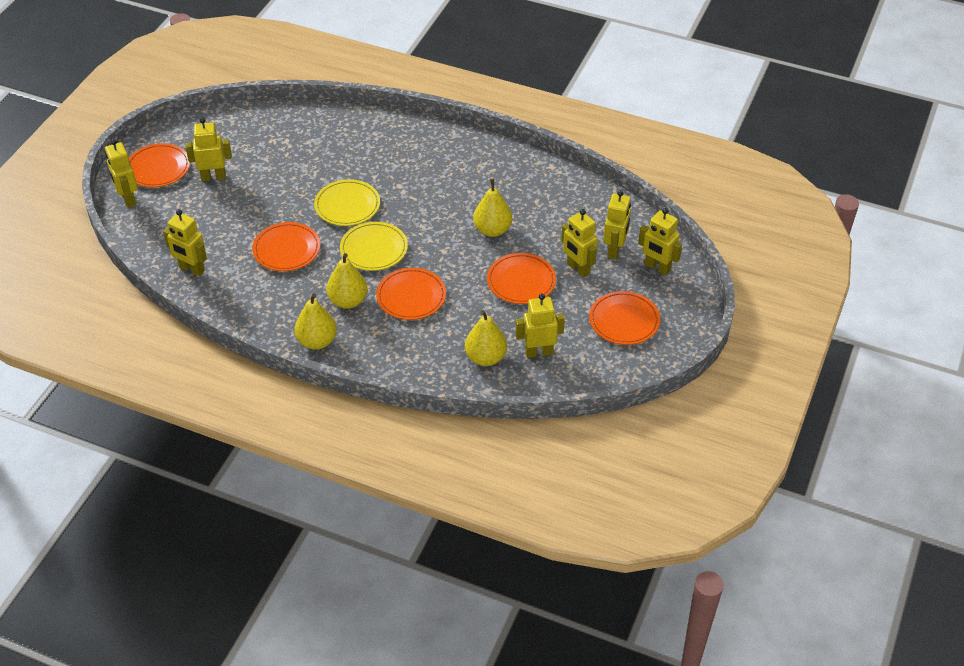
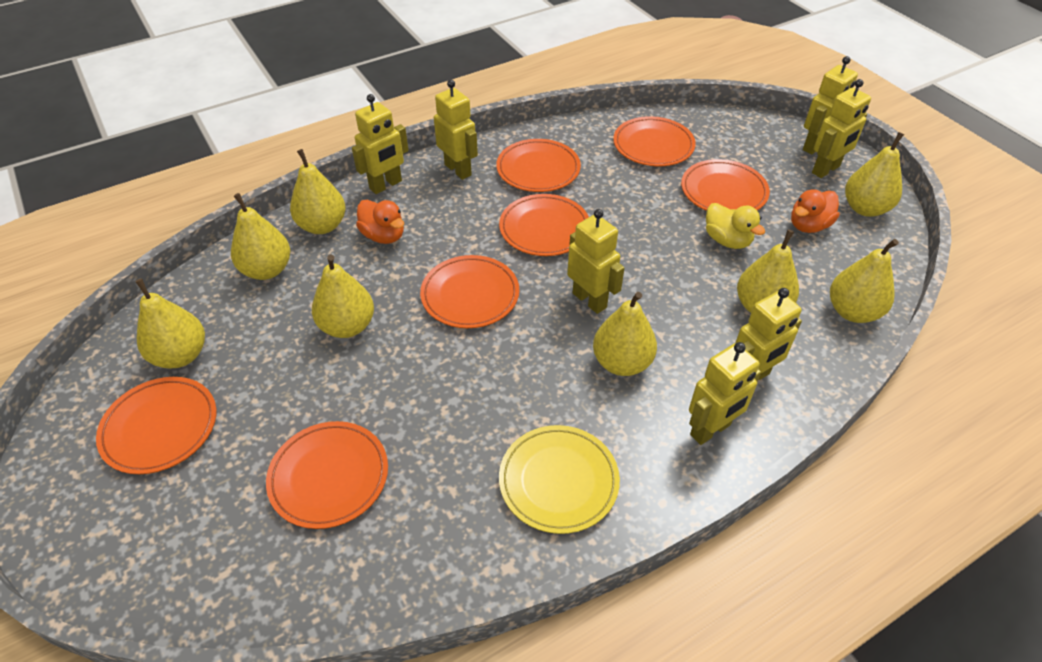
orange duck: 0 -> 2
orange plate: 5 -> 7
yellow duck: 0 -> 1
yellow pear: 4 -> 8
yellow plate: 2 -> 1

